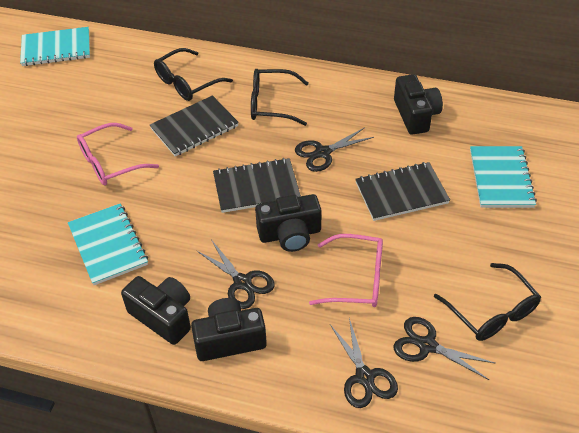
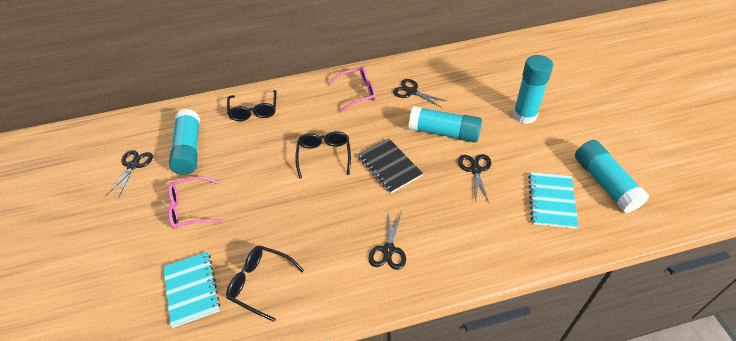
black camera: 4 -> 0
black notebook: 3 -> 1
turquoise glue stick: 0 -> 4
turquoise notebook: 3 -> 2

